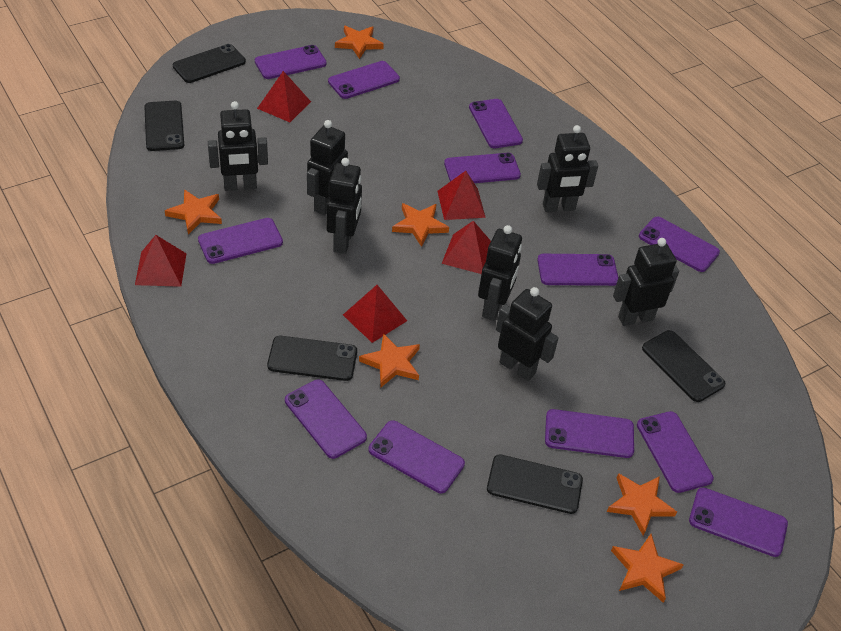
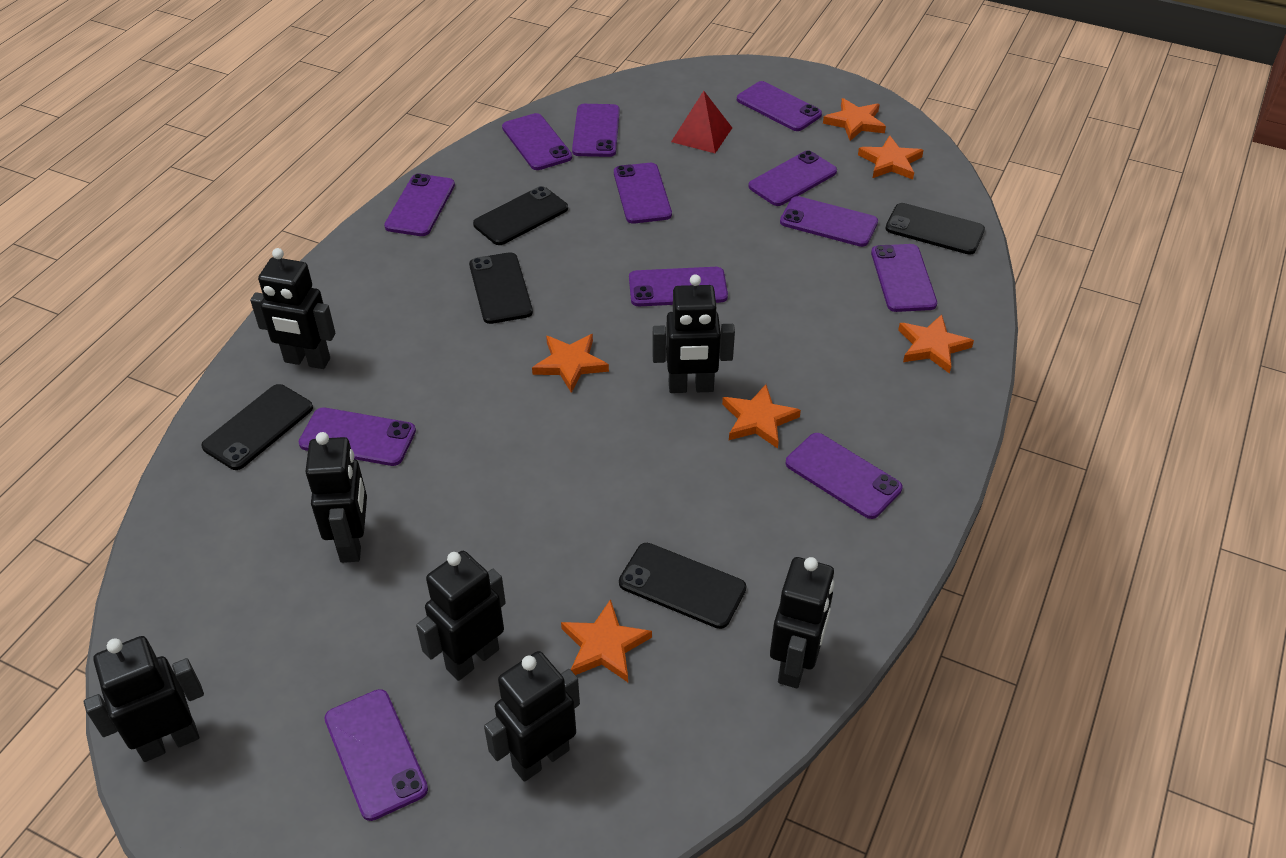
red pyramid: 5 -> 1

